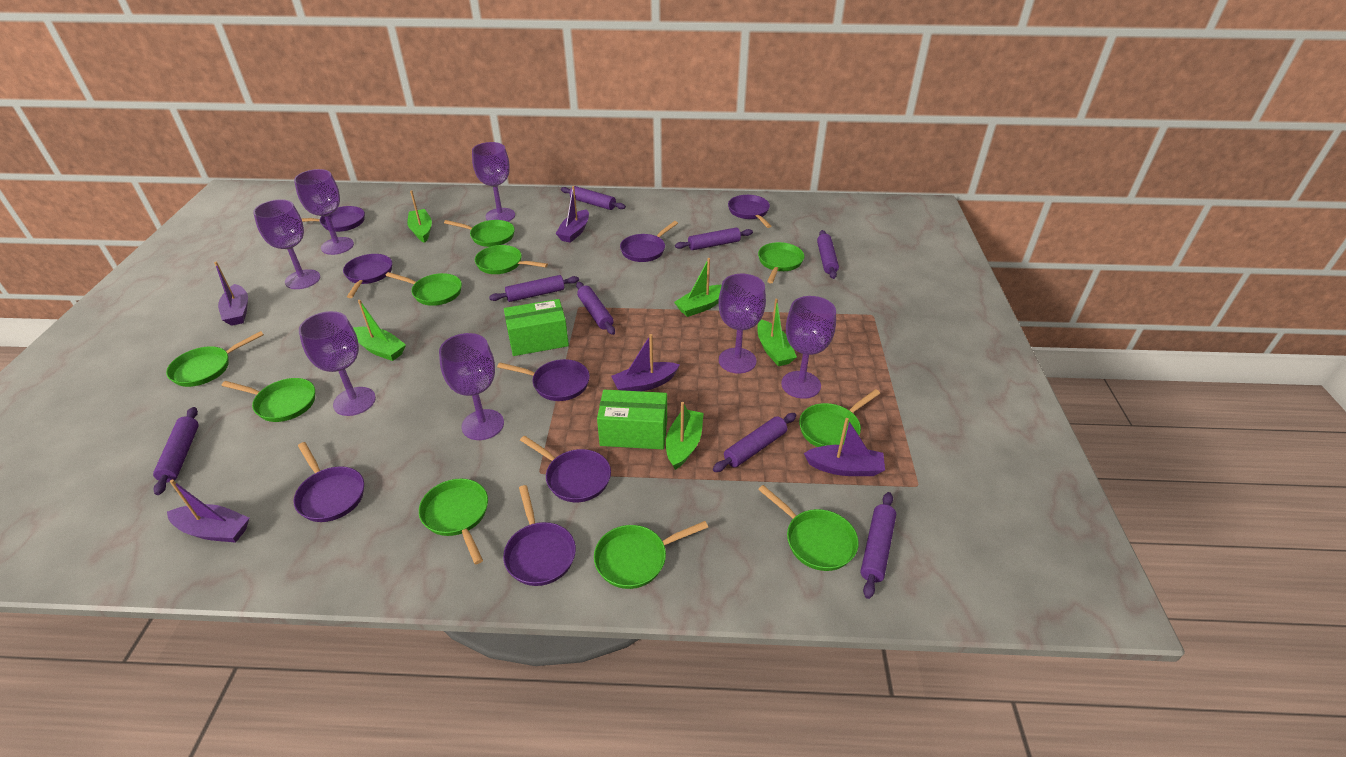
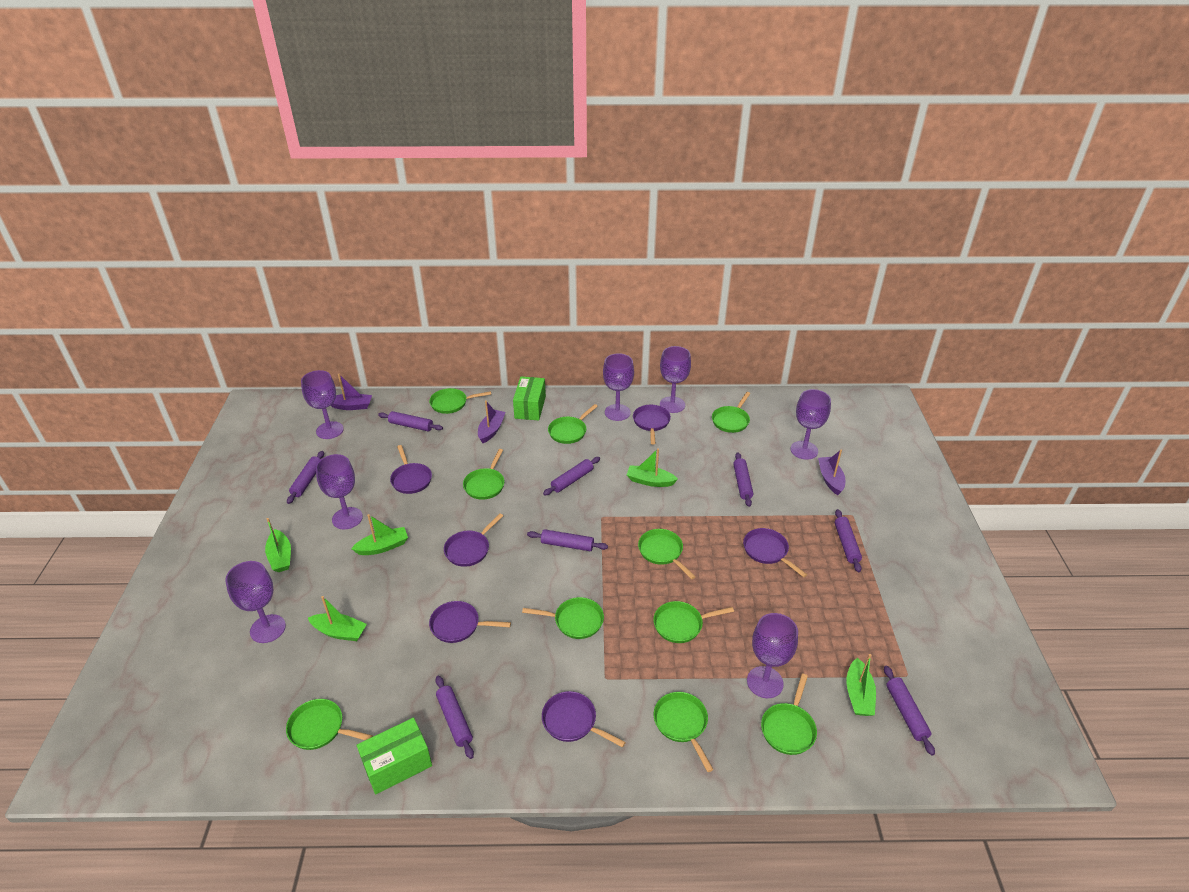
purple boat: 5 -> 3
purple pan: 8 -> 6

